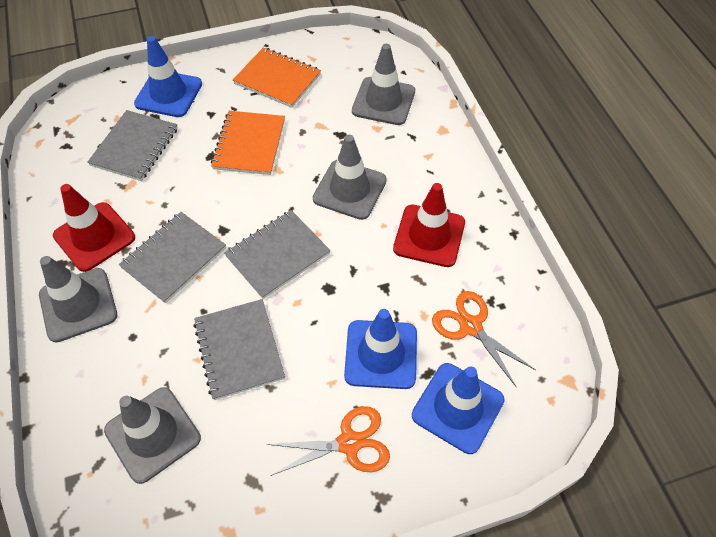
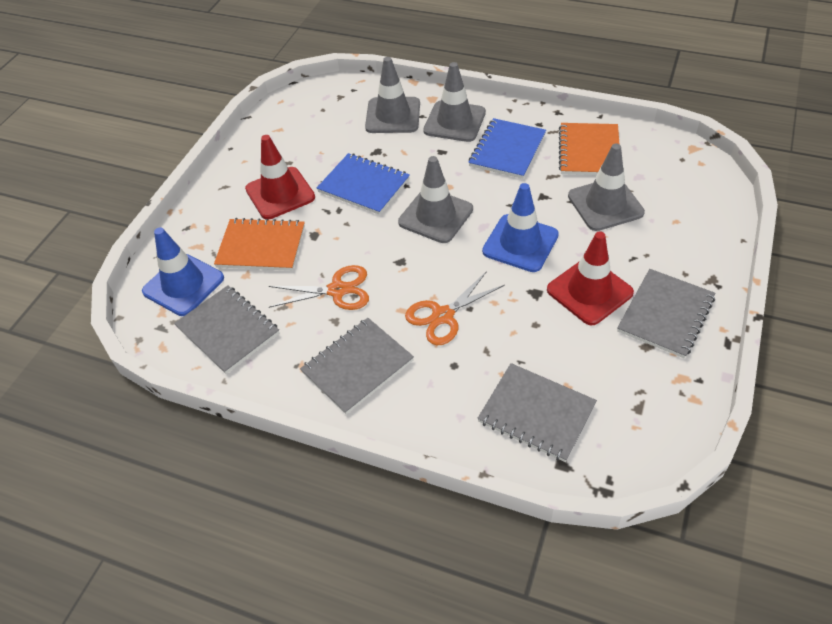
blue notebook: 0 -> 2
blue traffic cone: 3 -> 2

